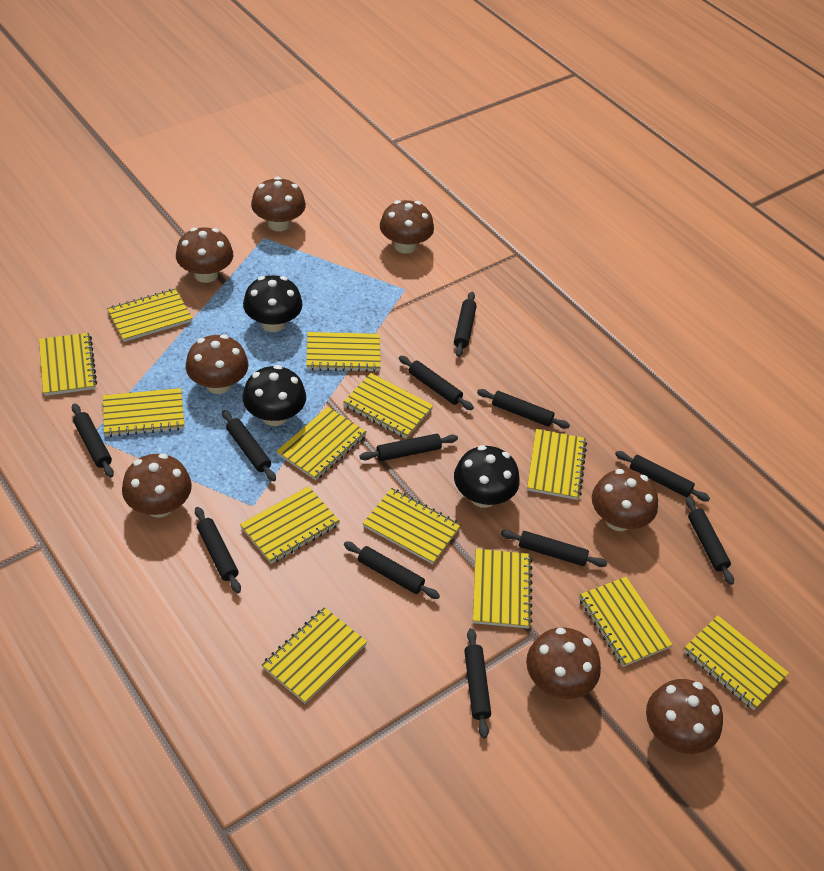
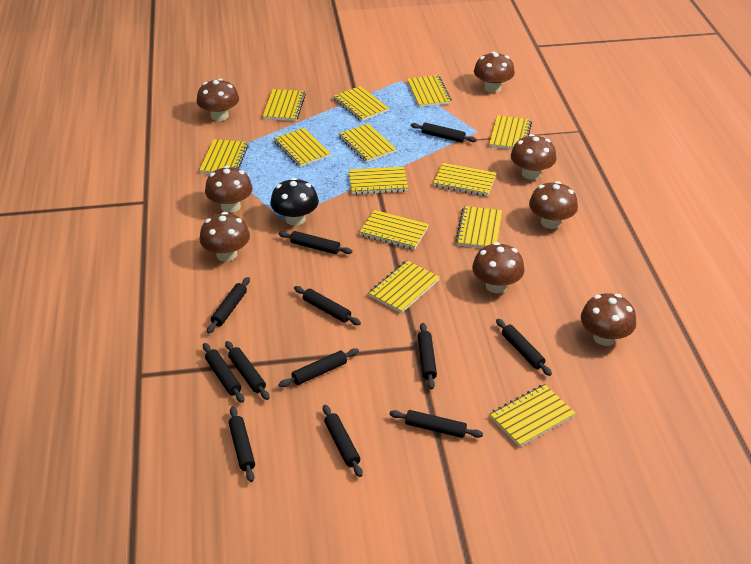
black mushroom: 3 -> 1

